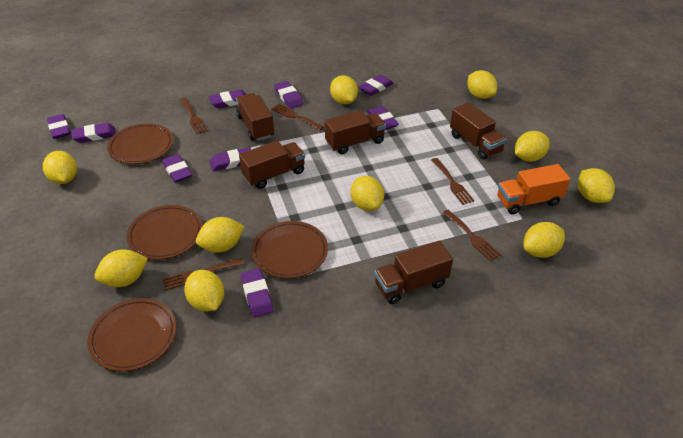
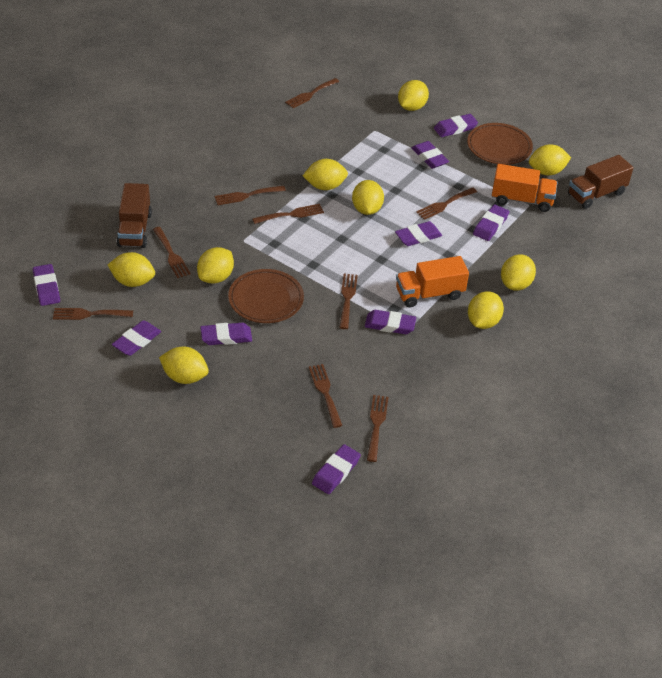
brown fork: 5 -> 9
brown plate: 4 -> 2
brown truck: 5 -> 2
orange truck: 1 -> 2
yellow lemon: 10 -> 9

